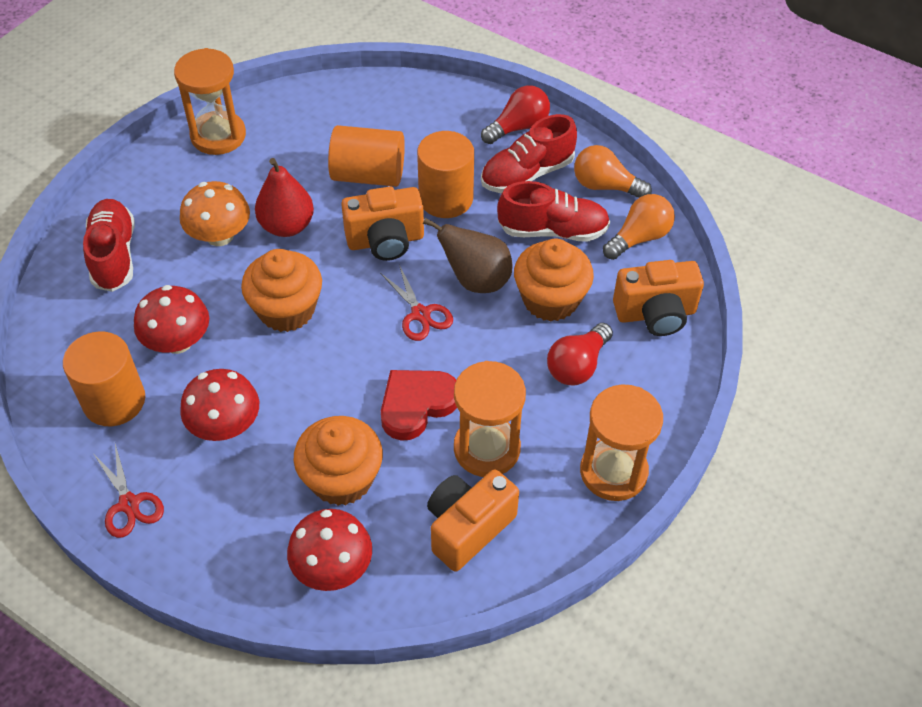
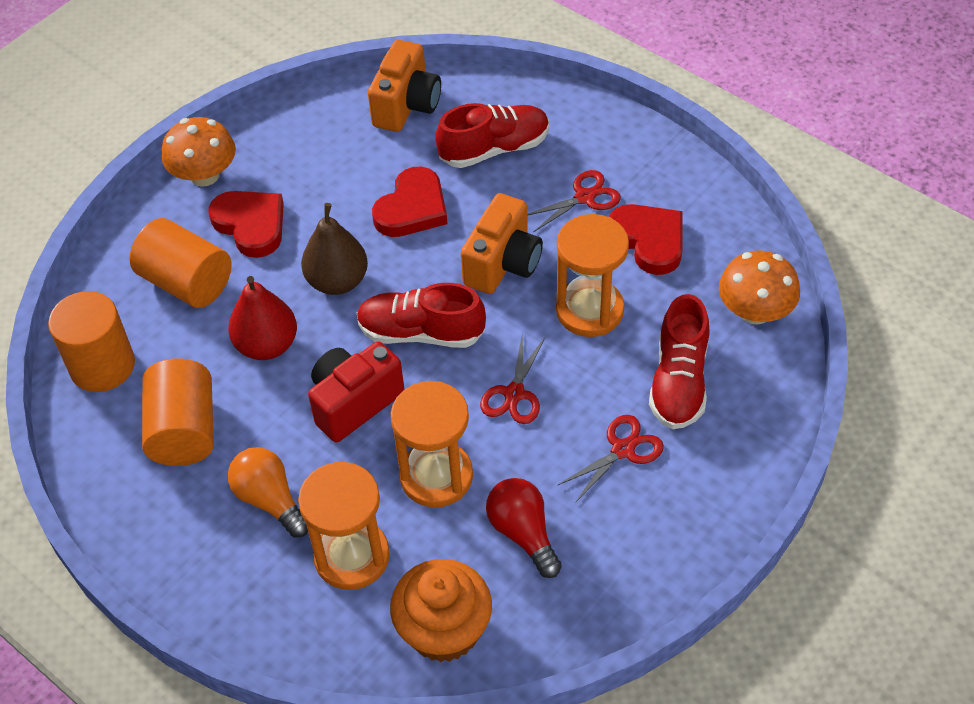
orange camera: 3 -> 2
orange cupcake: 3 -> 1
orange light bulb: 2 -> 1
orange mushroom: 1 -> 2
red camera: 0 -> 1
red heart: 1 -> 3
red light bulb: 2 -> 1
red mushroom: 3 -> 0
red scissors: 2 -> 3

